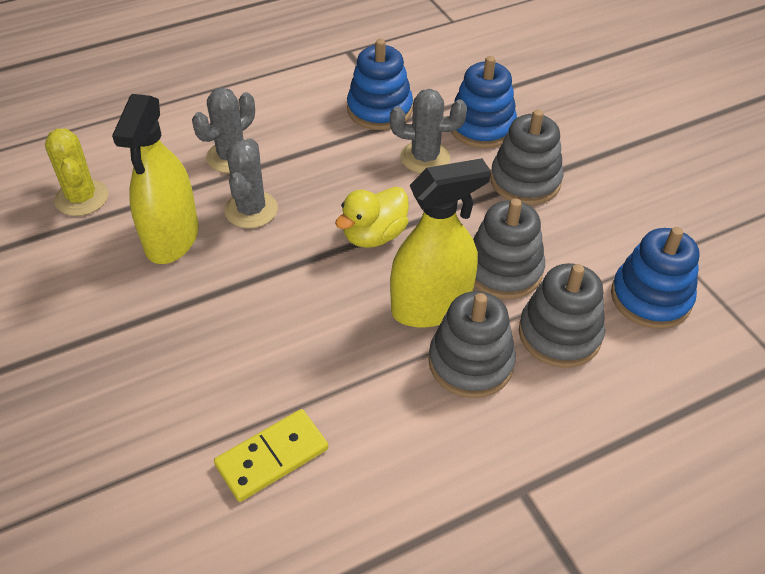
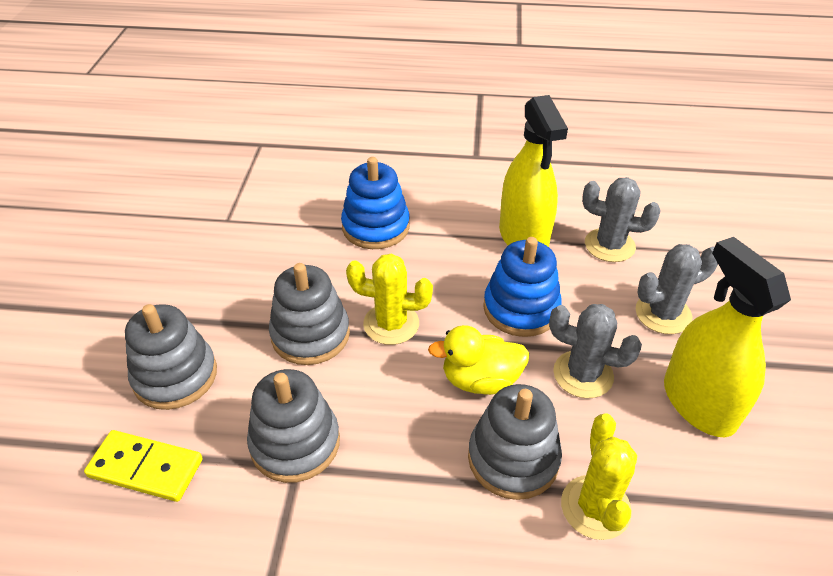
blue stacking toy: 3 -> 2
yellow cactus: 1 -> 2

